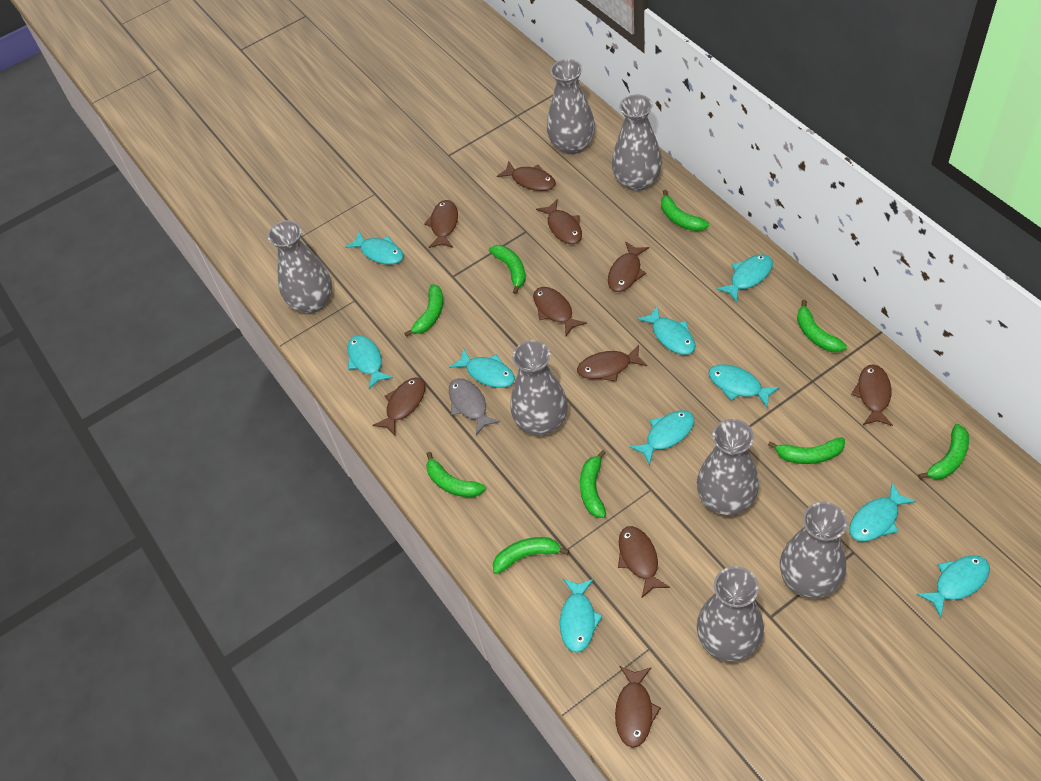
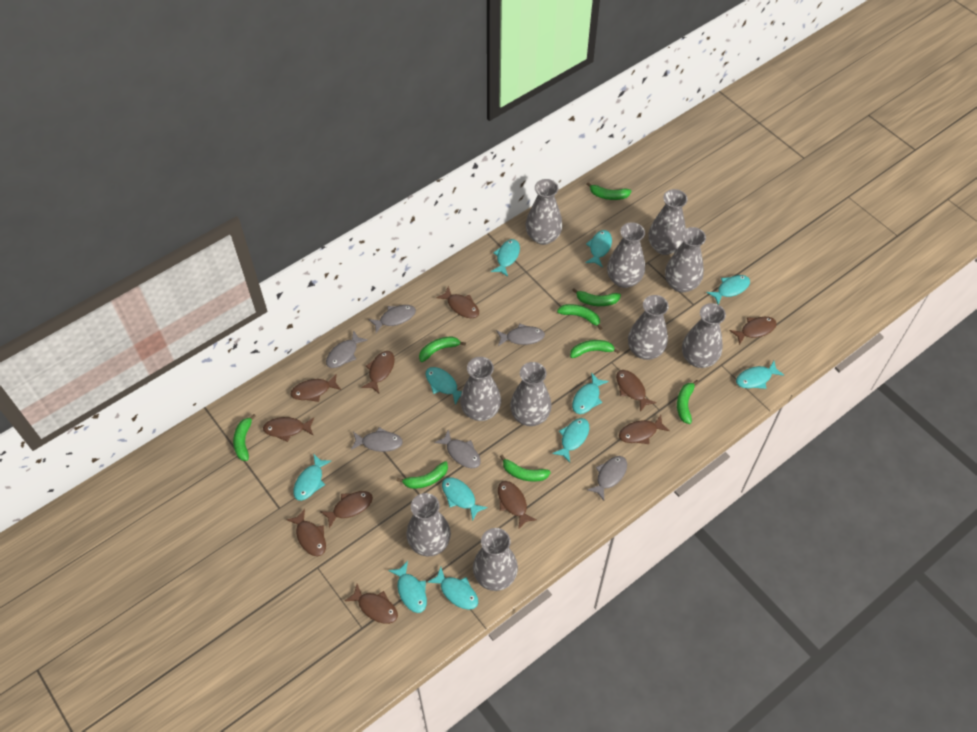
brown fish: 10 -> 11
grey fish: 1 -> 6
grey vase: 7 -> 10
turquoise fish: 10 -> 11

